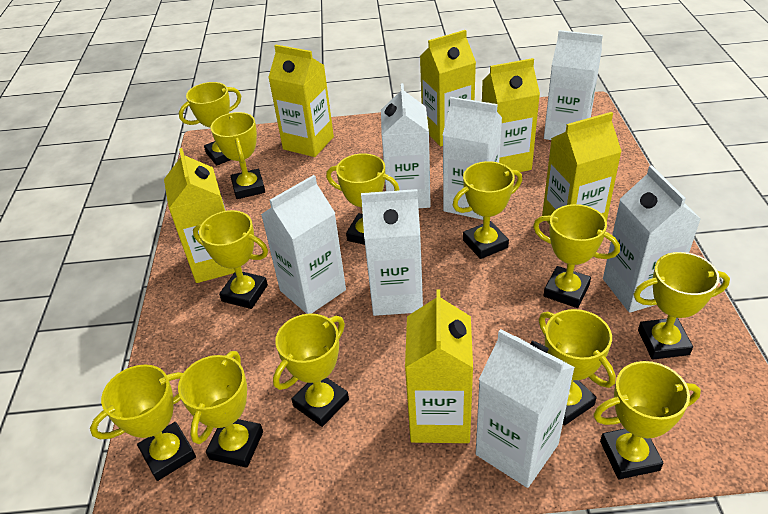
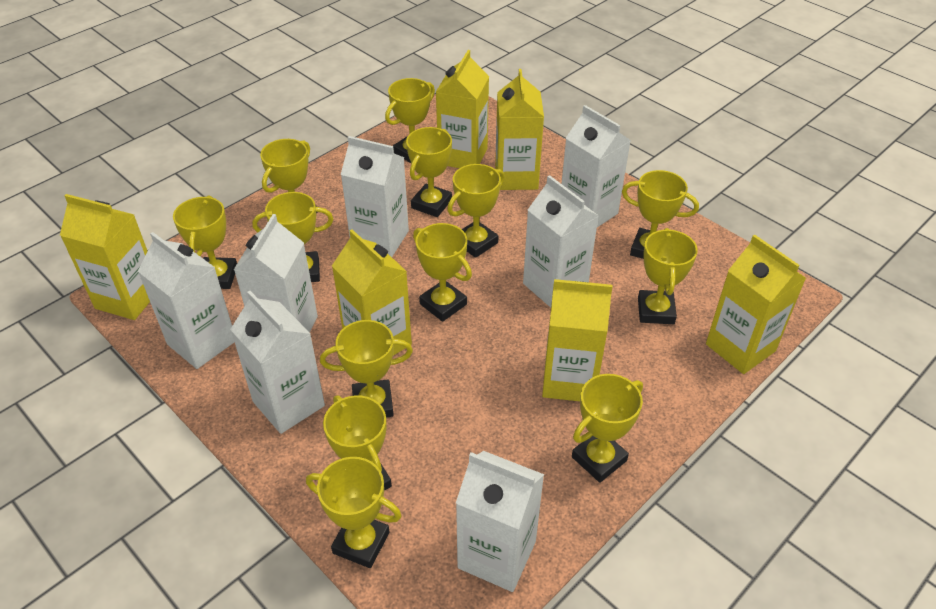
yellow trophy: 12 -> 13

